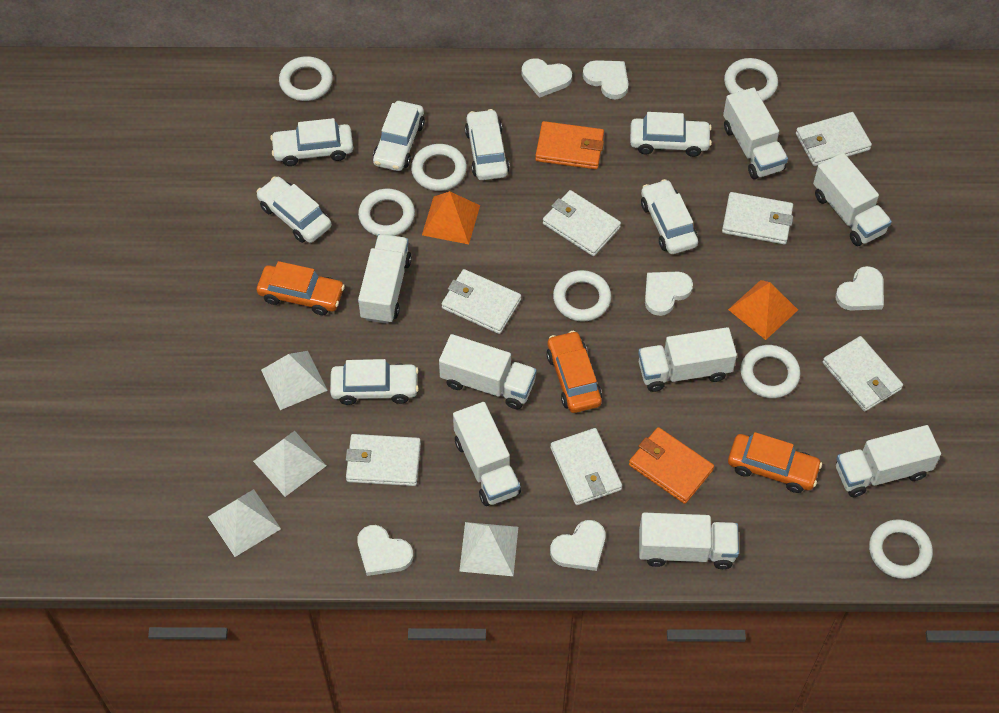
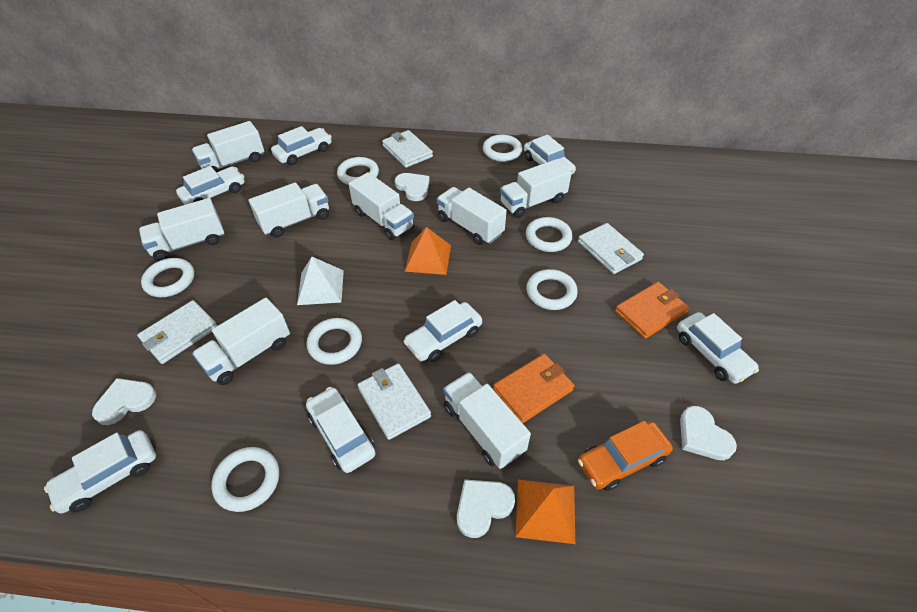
orange car: 3 -> 1
white heart: 6 -> 4
white pyramid: 4 -> 1
white wallet: 7 -> 4

